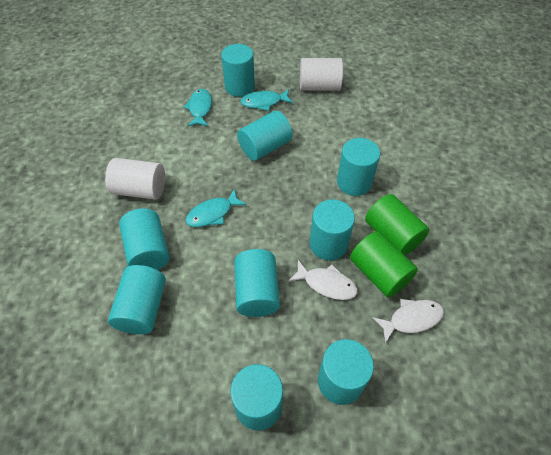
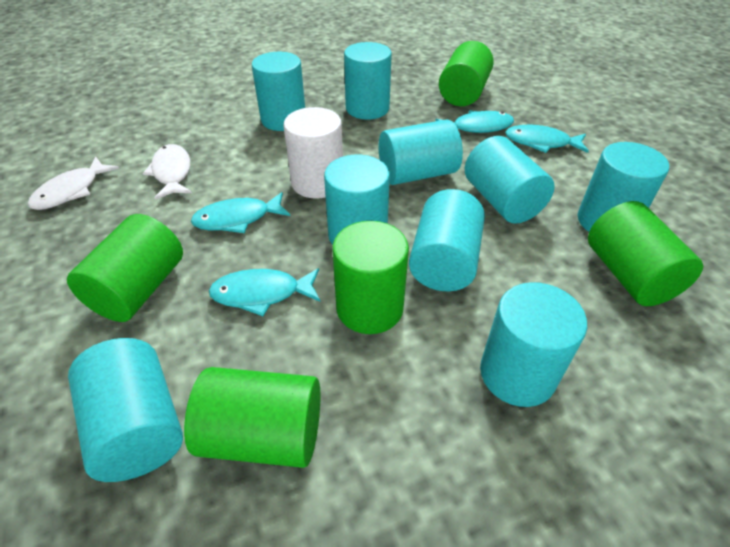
green cylinder: 2 -> 5
turquoise fish: 3 -> 4
white cylinder: 2 -> 1

